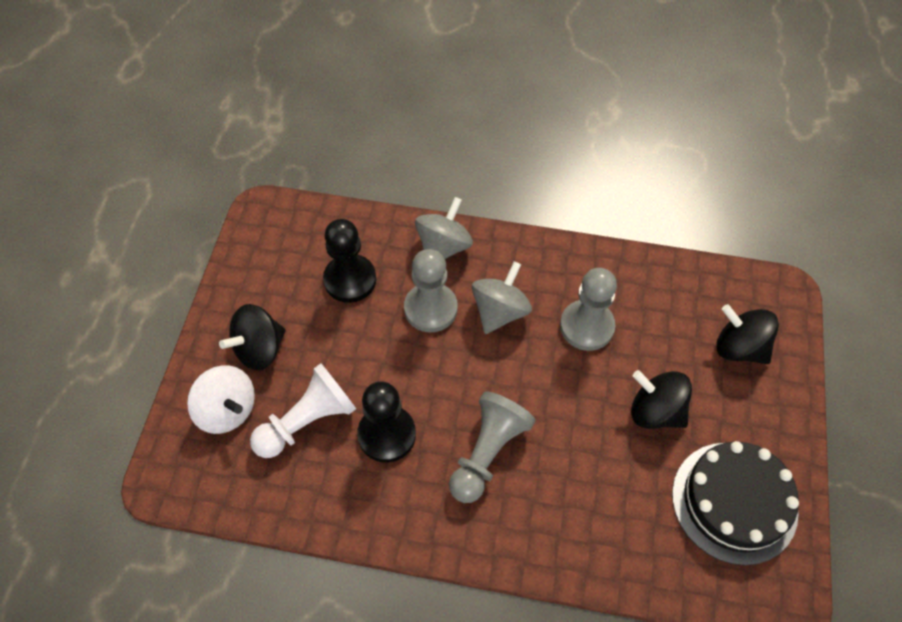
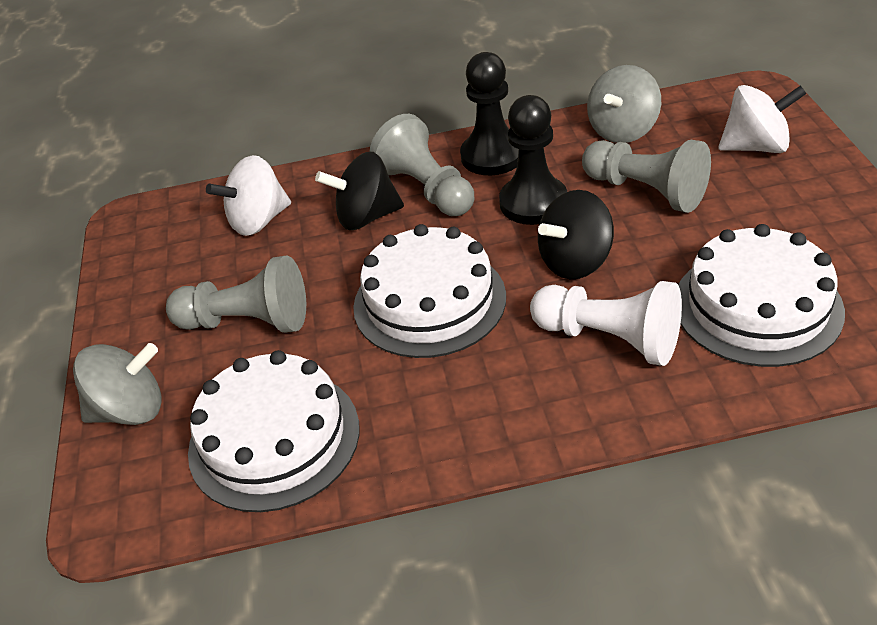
black cake: 1 -> 0
black spinning top: 3 -> 2
white cake: 0 -> 3
white spinning top: 1 -> 2

